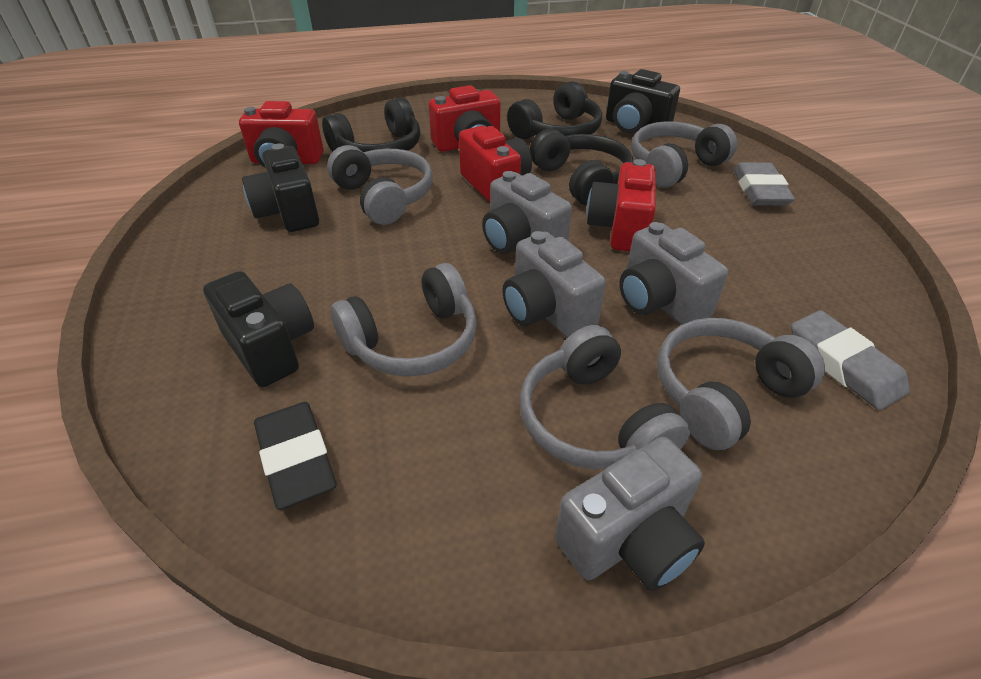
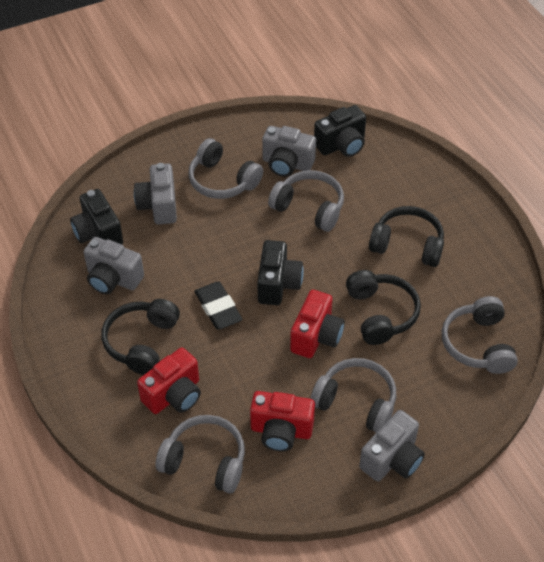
grey eraser: 2 -> 0
red camera: 4 -> 3

